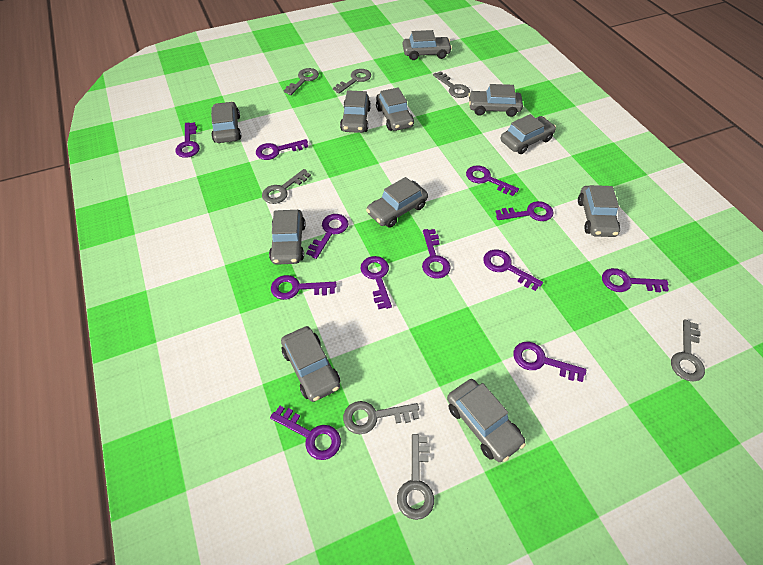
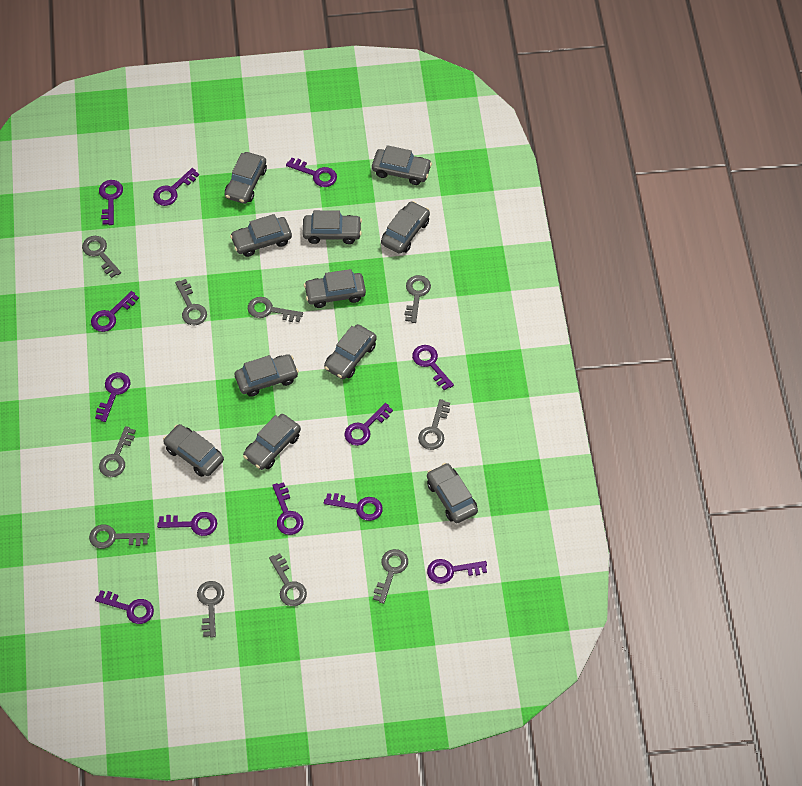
grey key: 7 -> 10

